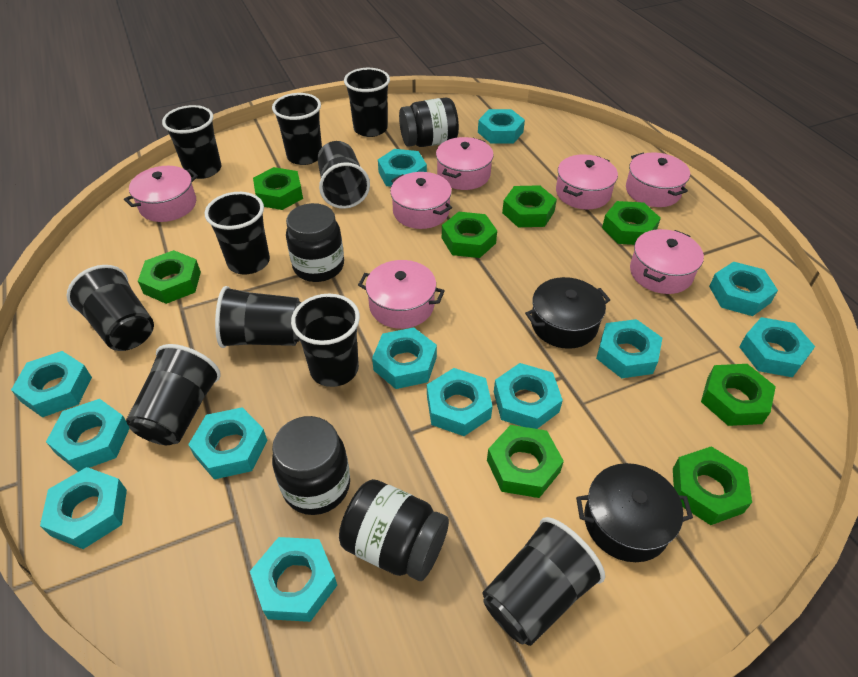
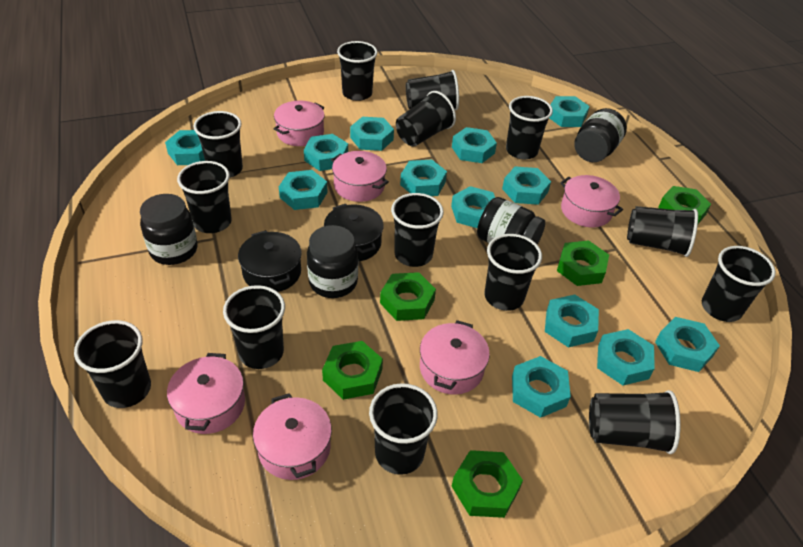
black cup: 10 -> 14
green nut: 8 -> 5
pink pot: 7 -> 6

